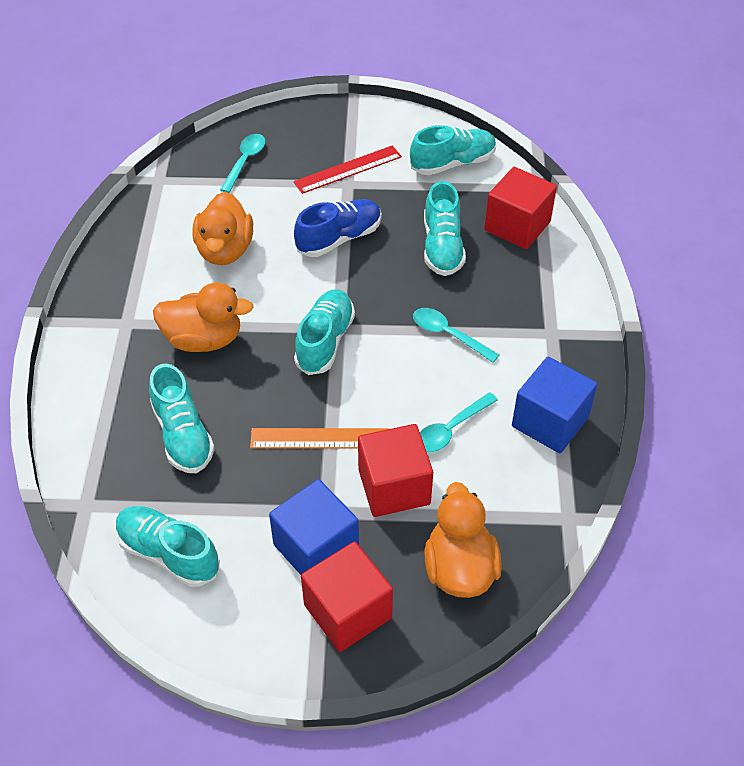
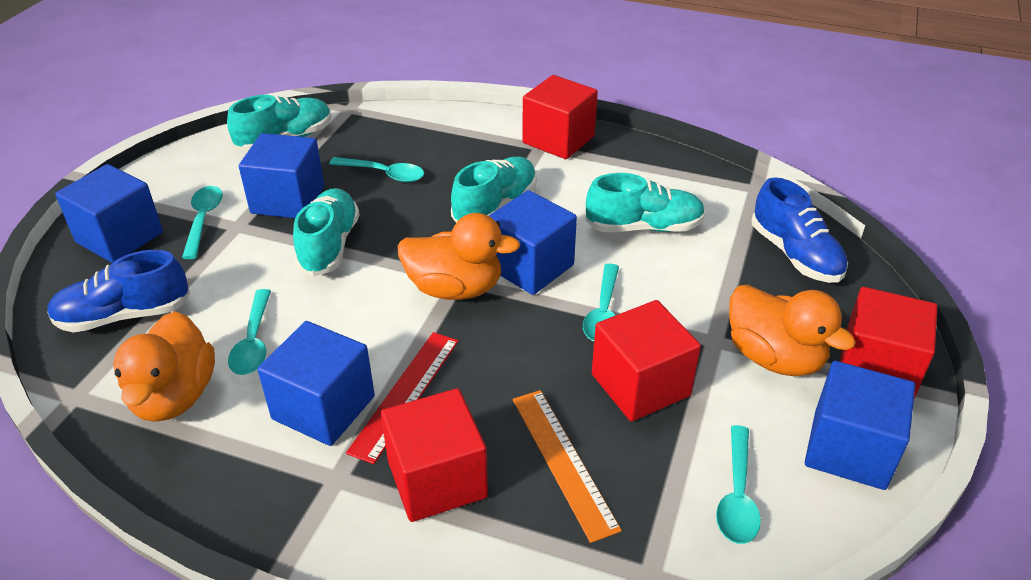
blue cube: 2 -> 5
blue shoe: 1 -> 2
red cube: 3 -> 4
turquoise shoe: 5 -> 4
turquoise spoon: 3 -> 5

